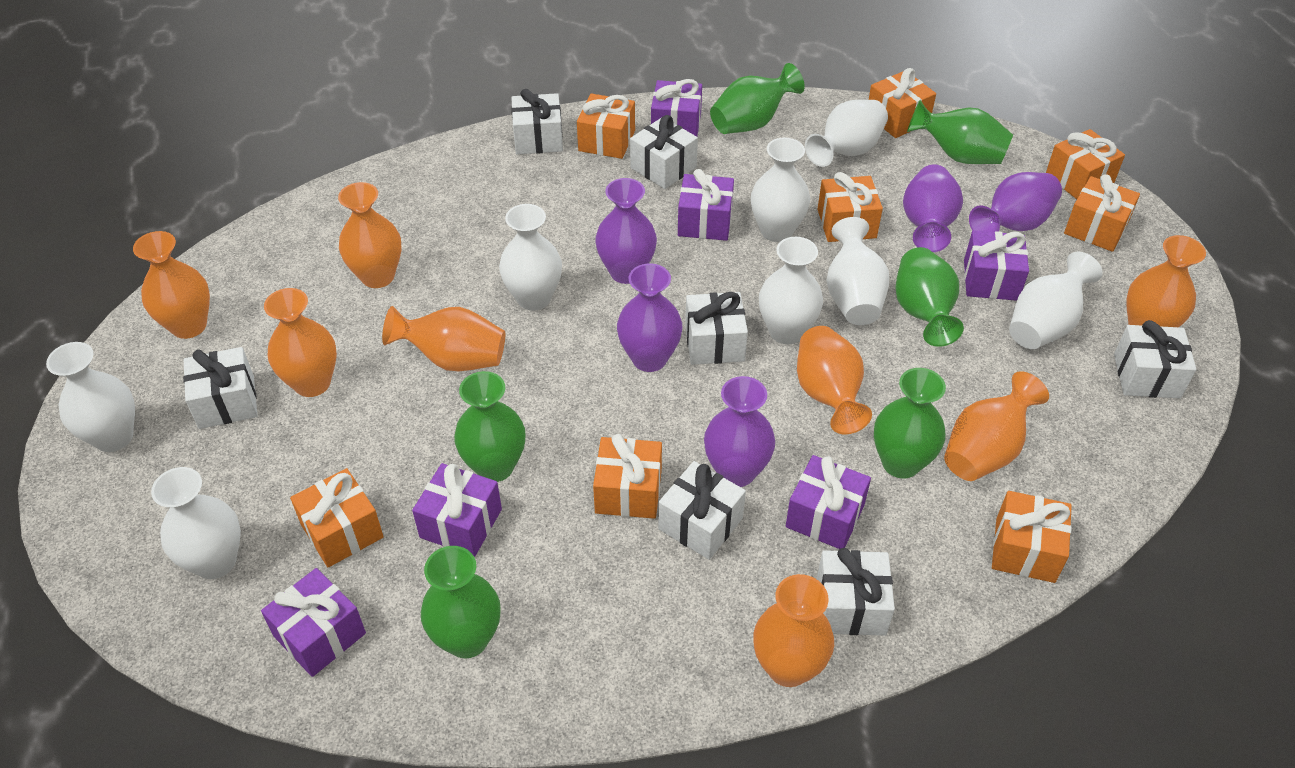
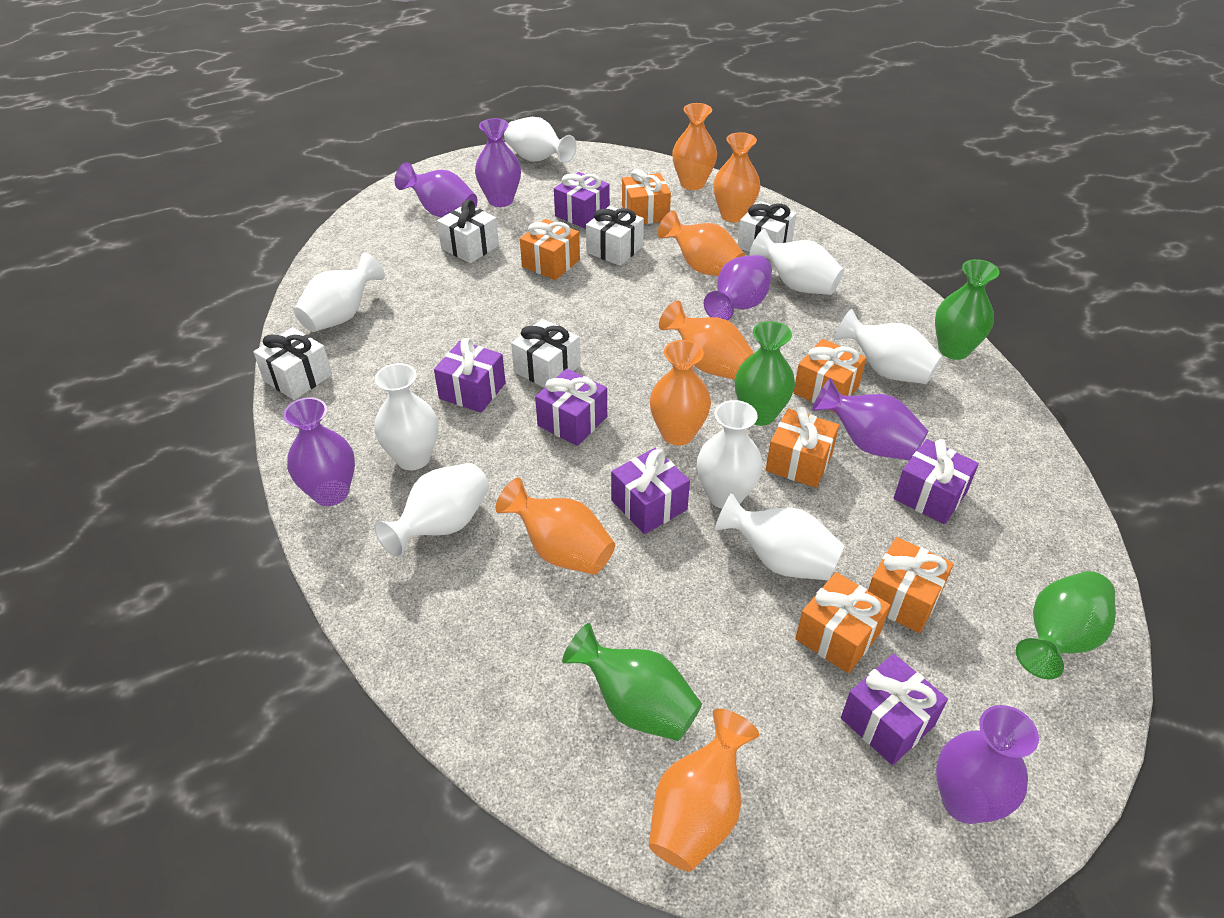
green vase: 6 -> 4
orange gift: 8 -> 6
orange vase: 8 -> 7
purple vase: 5 -> 6
white gift: 7 -> 5

